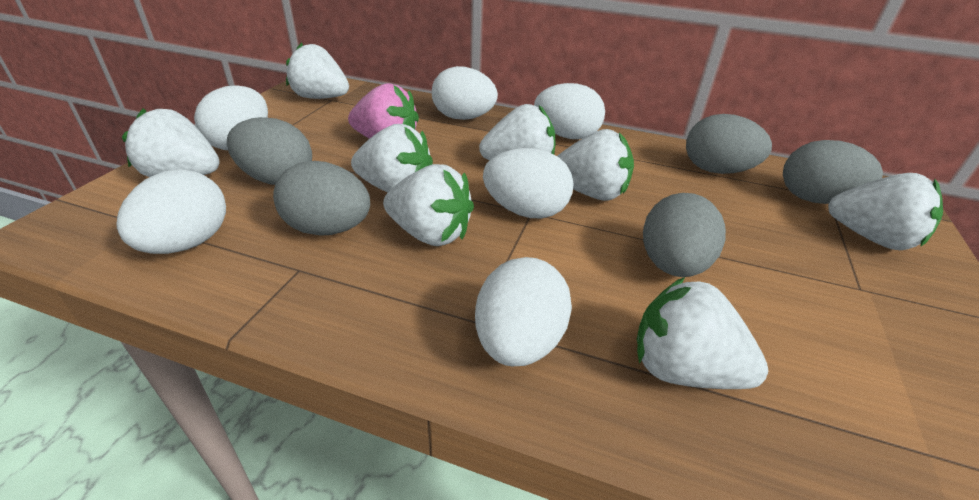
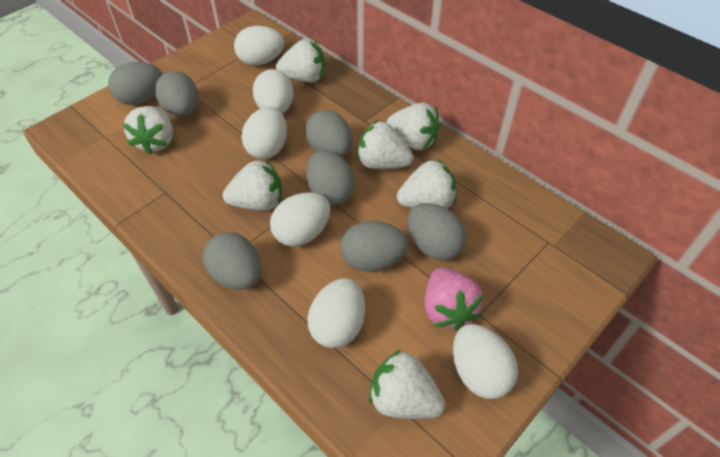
grey egg: 5 -> 7
white strawberry: 8 -> 7

